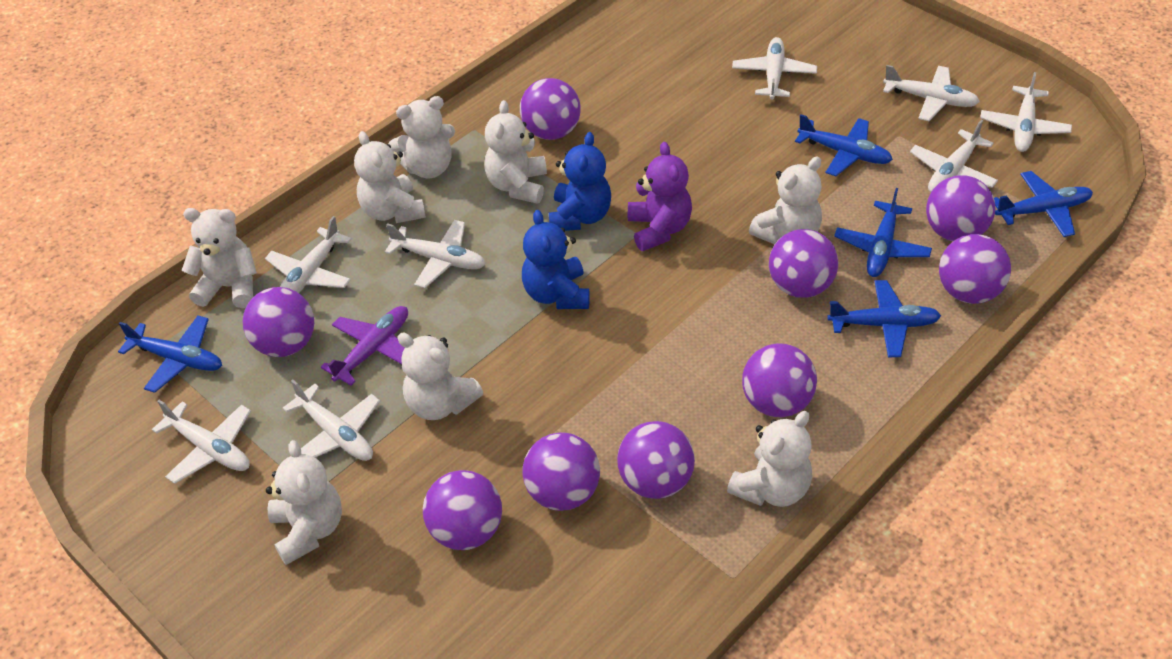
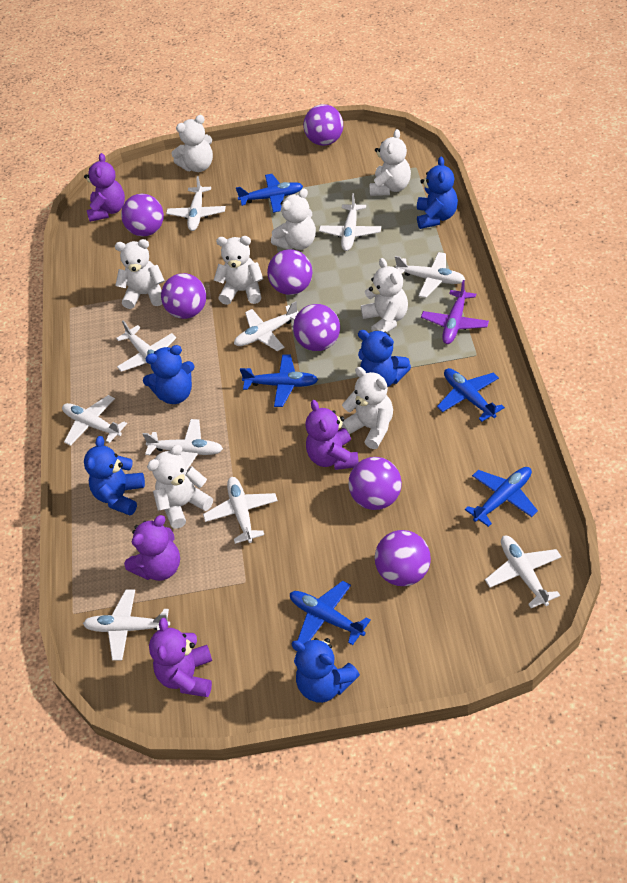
blue teddy bear: 2 -> 5
purple ball: 9 -> 7
purple teddy bear: 1 -> 4
white plane: 8 -> 10

